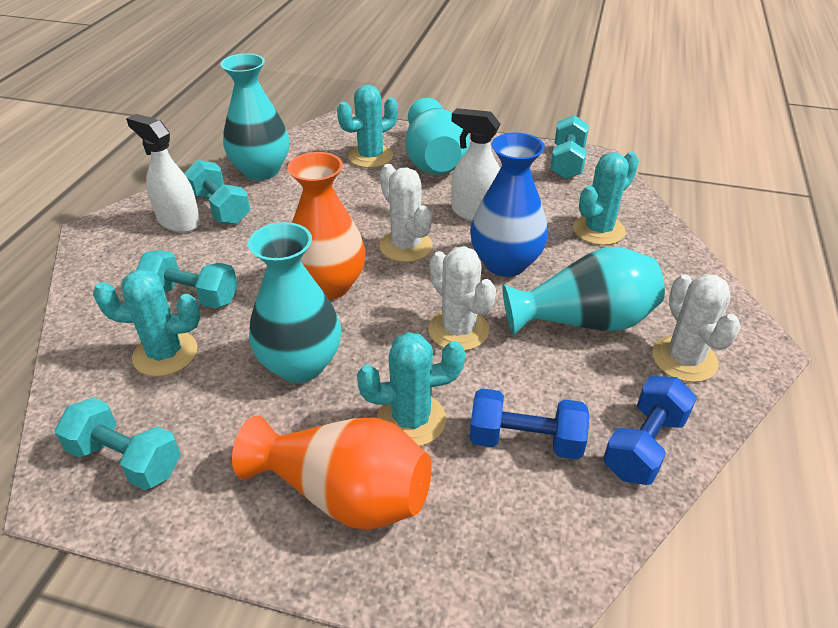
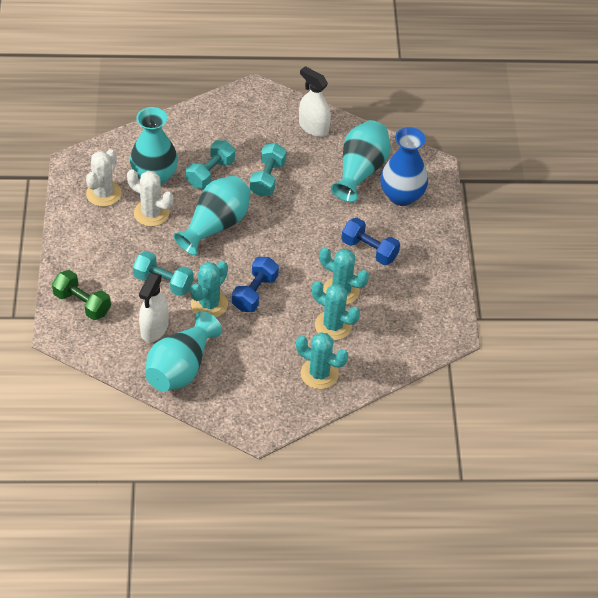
green dumbbell: 0 -> 1
orange vase: 2 -> 0
turquoise dumbbell: 4 -> 3
white cactus: 3 -> 2

